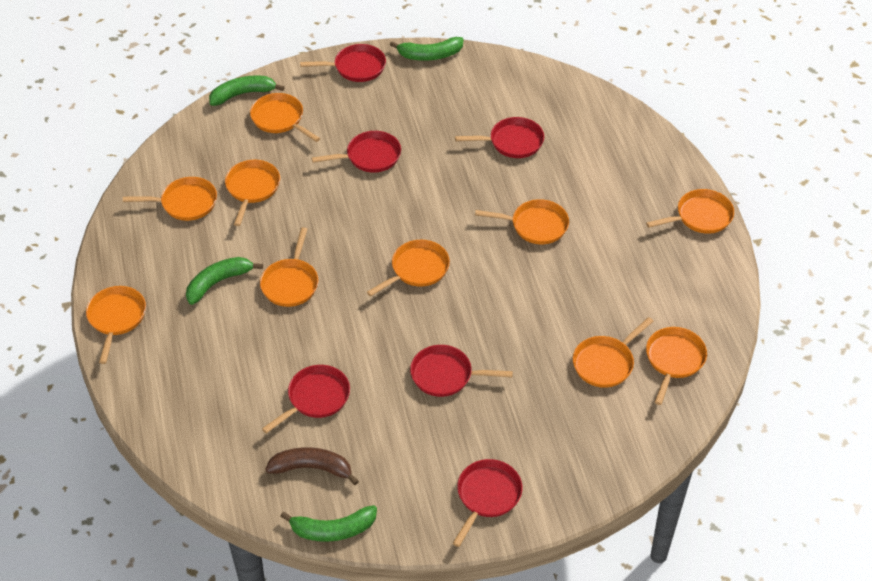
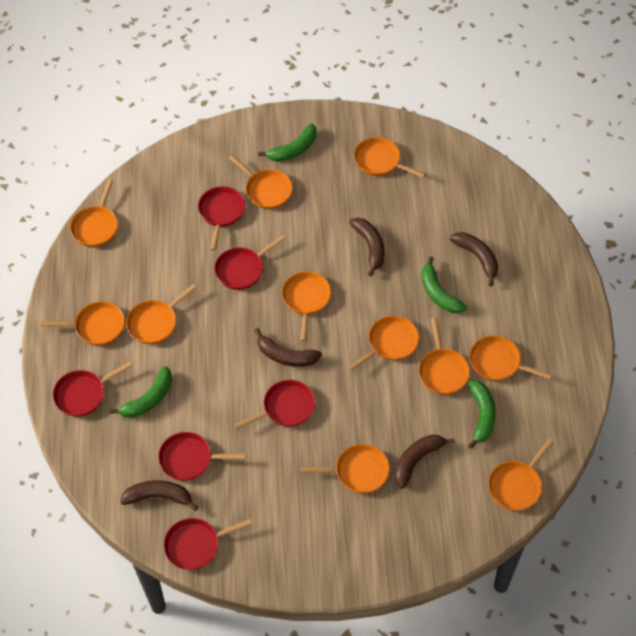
brown banana: 1 -> 5
orange pan: 10 -> 11

